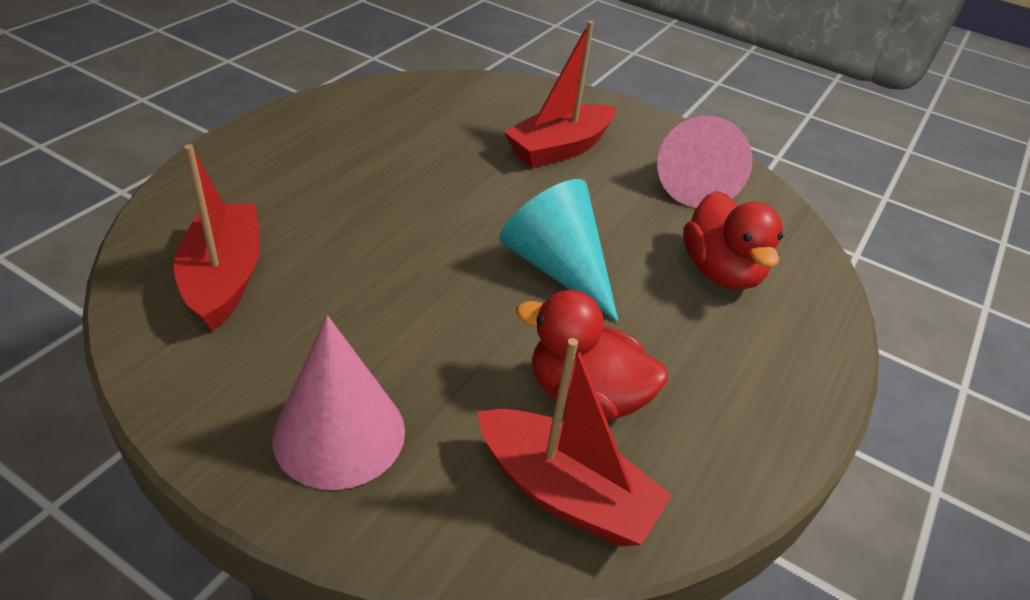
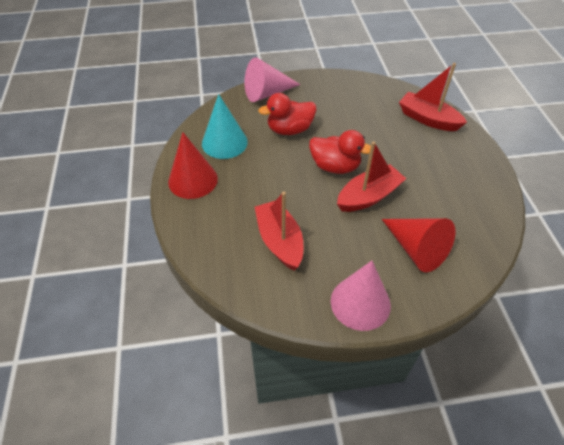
red cone: 0 -> 2

